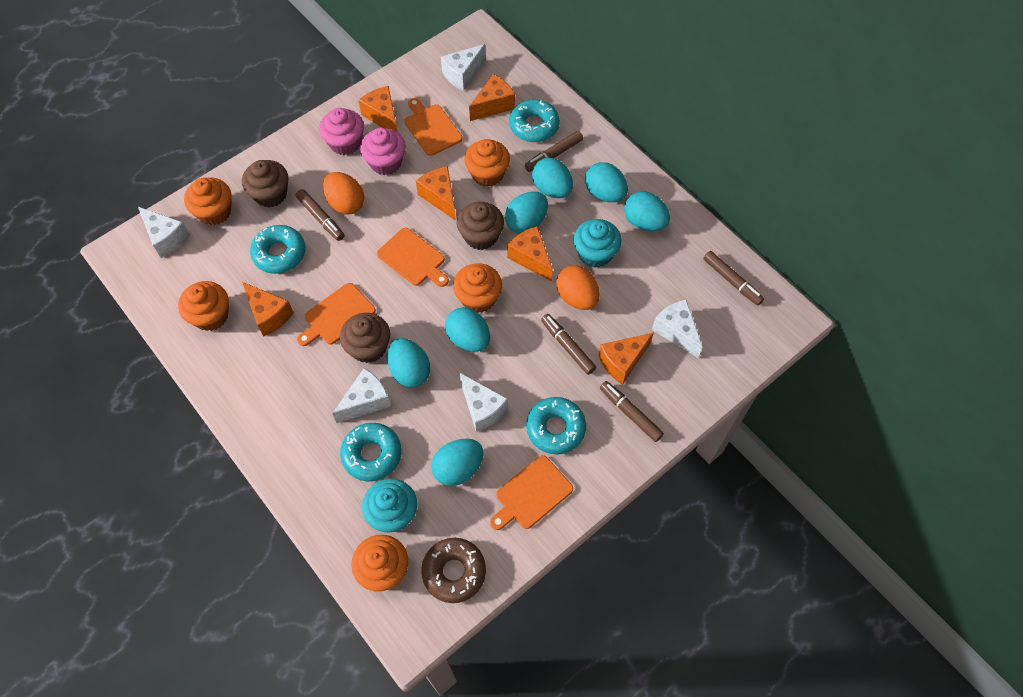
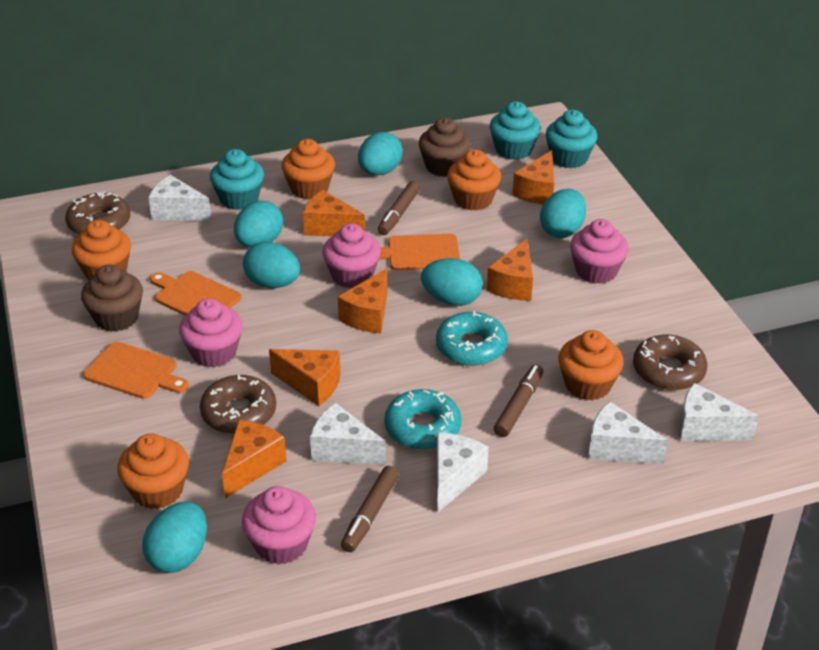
brown cupcake: 3 -> 2
brown donut: 1 -> 3
brown marker: 5 -> 3
orange cutting board: 4 -> 3
orange egg: 2 -> 0
pink cupcake: 2 -> 4
turquoise cupcake: 2 -> 3
turquoise donut: 4 -> 2
turquoise egg: 7 -> 6

